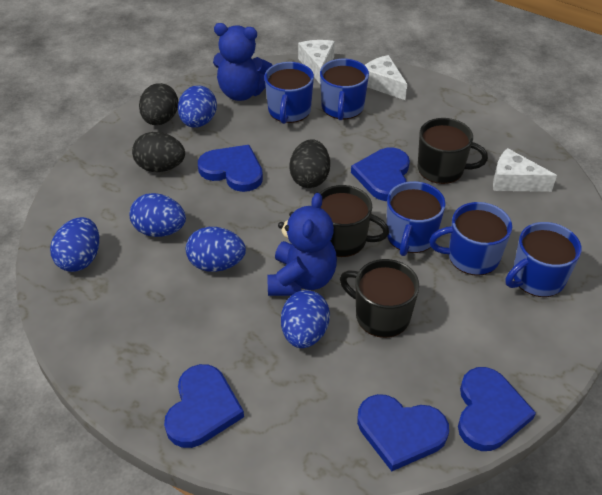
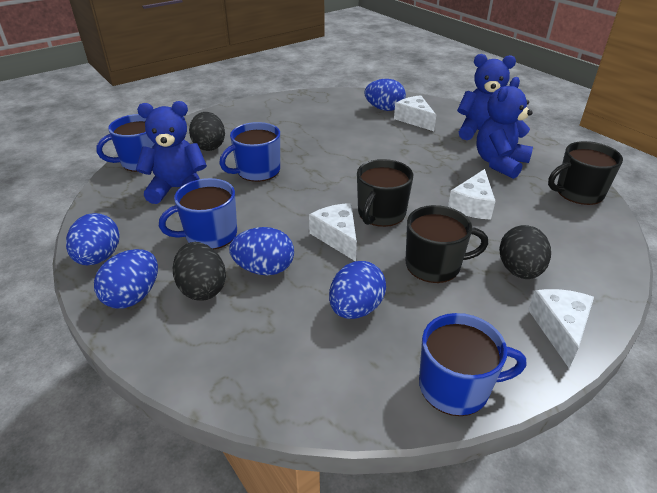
blue heart: 5 -> 0
blue mug: 5 -> 4
blue teddy bear: 2 -> 3
white cheese: 3 -> 4

